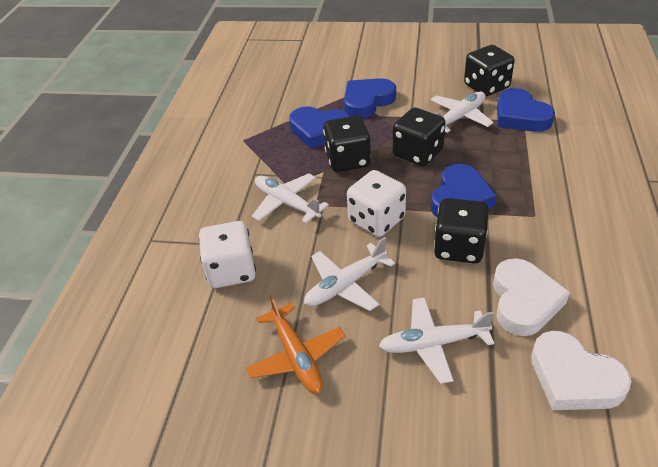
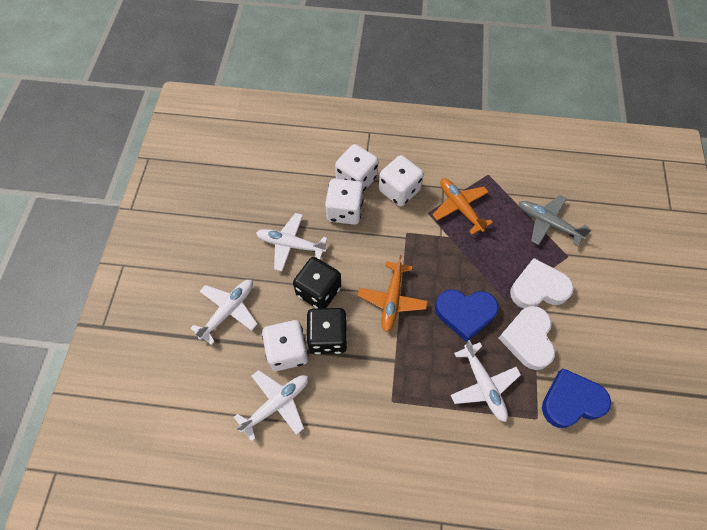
black dice: 4 -> 2
blue heart: 4 -> 2
grey plane: 0 -> 1
orange plane: 1 -> 2
white dice: 2 -> 4

